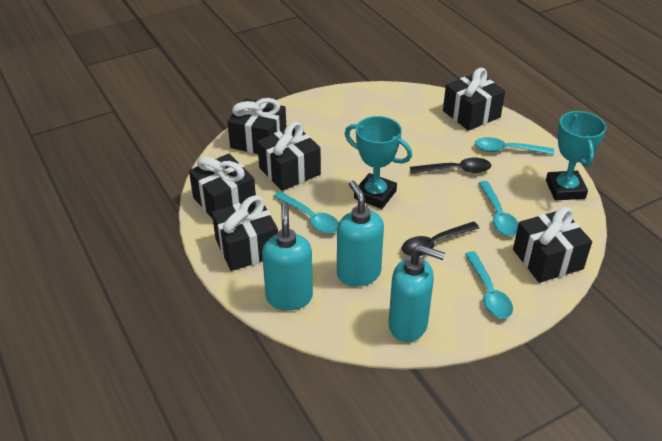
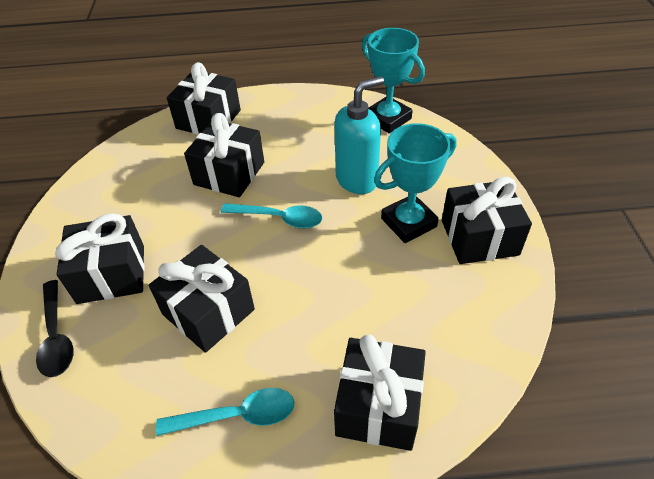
black spoon: 2 -> 1
turquoise soap dispenser: 3 -> 1
turquoise spoon: 4 -> 2

